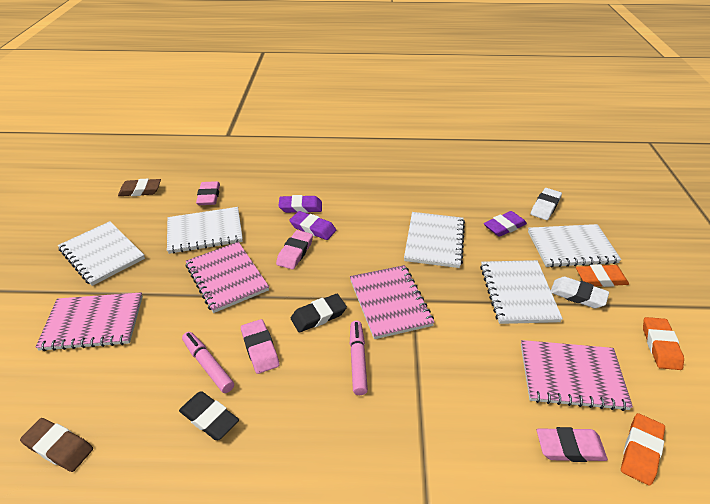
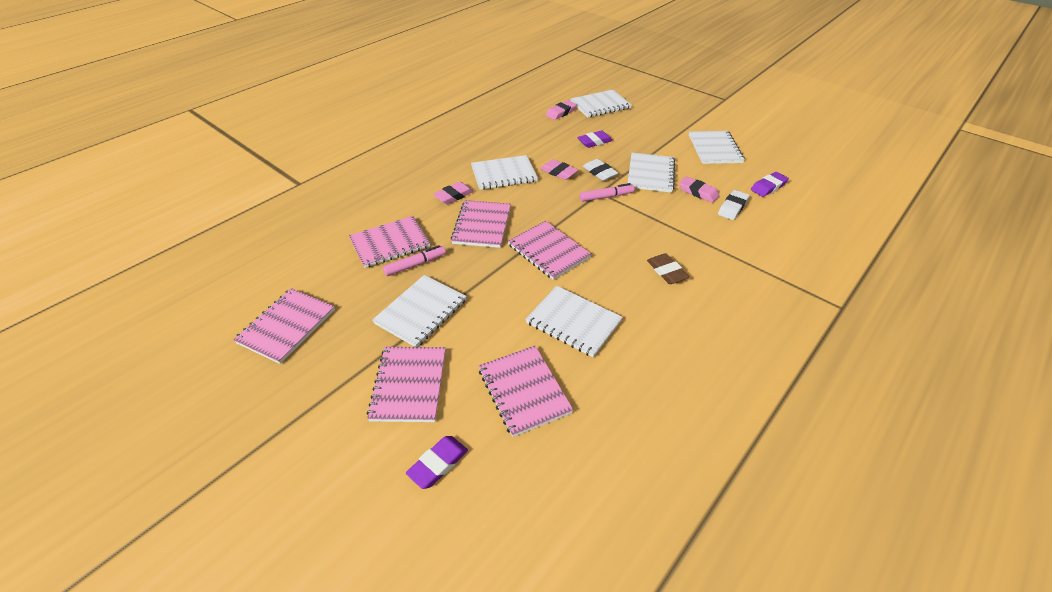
black eraser: 2 -> 0
brown eraser: 2 -> 1
orange eraser: 3 -> 0
pink notebook: 4 -> 6
white notebook: 5 -> 6

